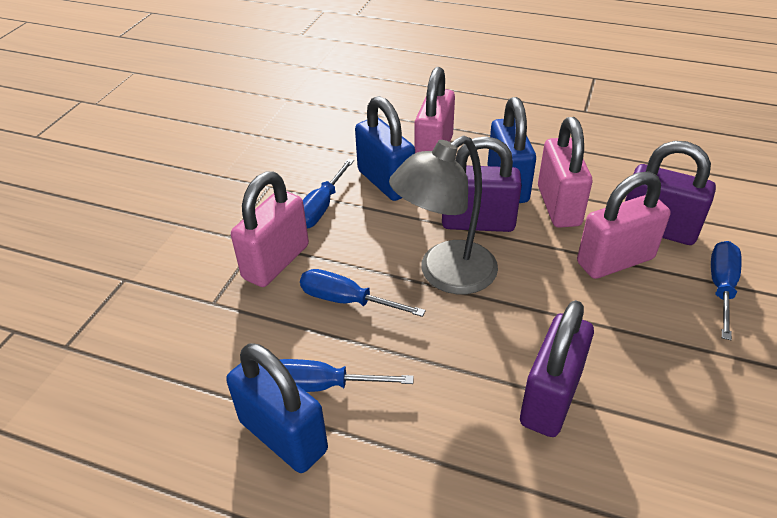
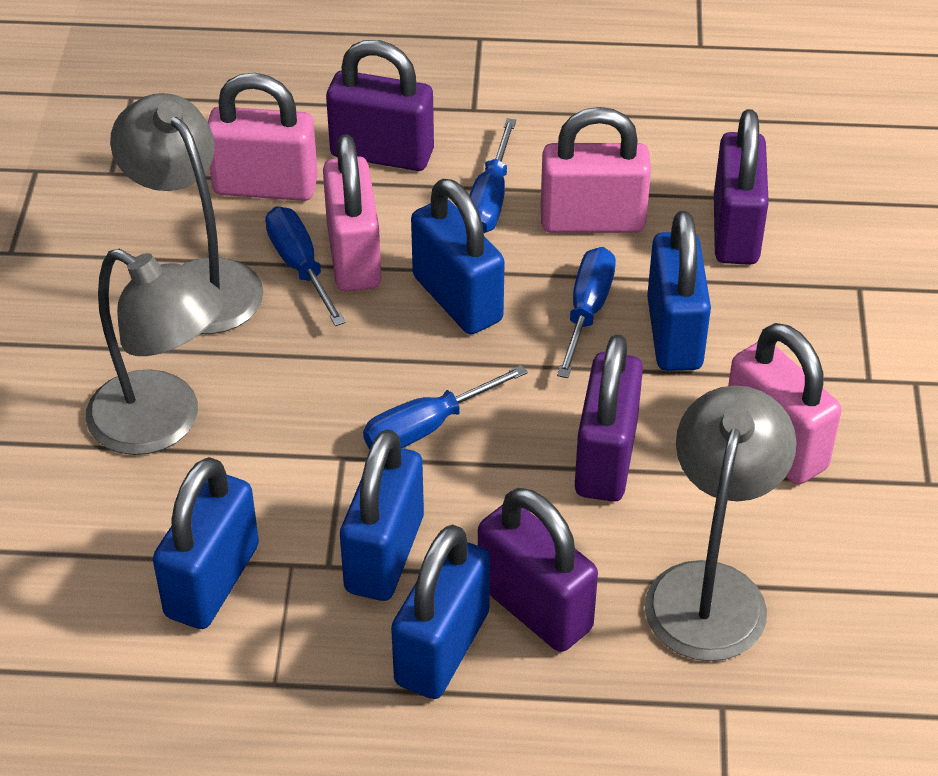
blue padlock: 3 -> 5
grey lamp: 1 -> 3
purple padlock: 3 -> 4

